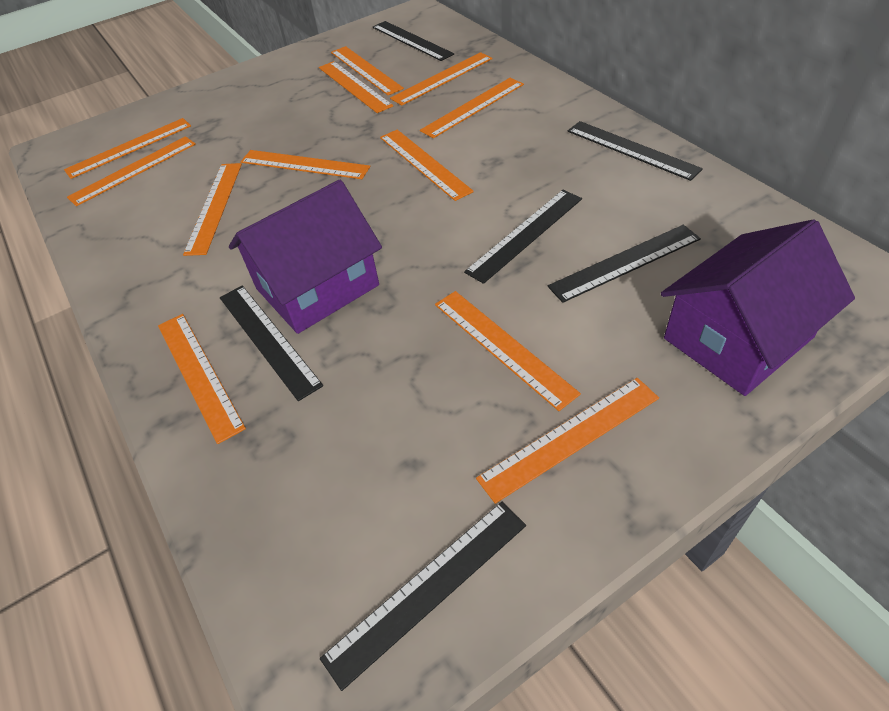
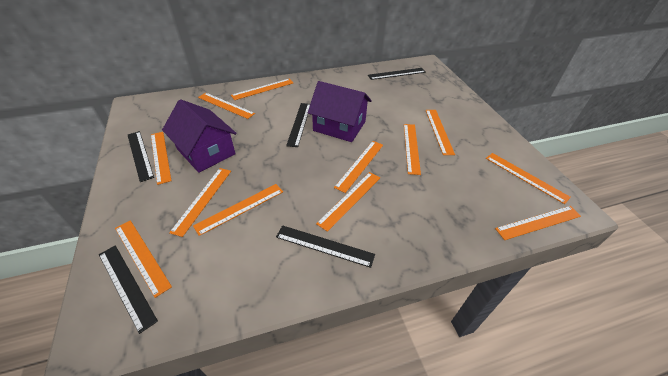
black ruler: 6 -> 5

